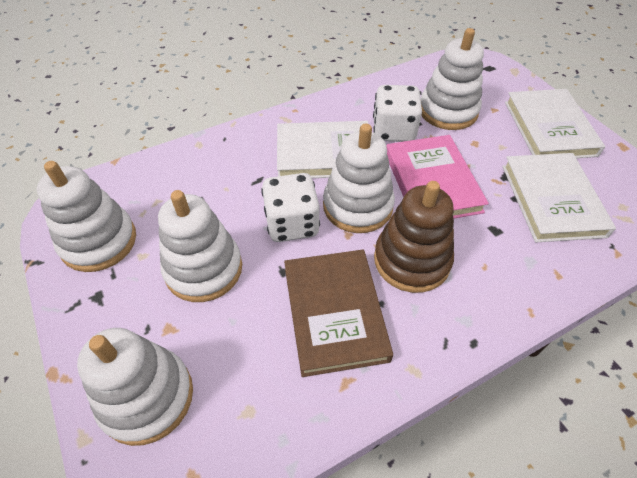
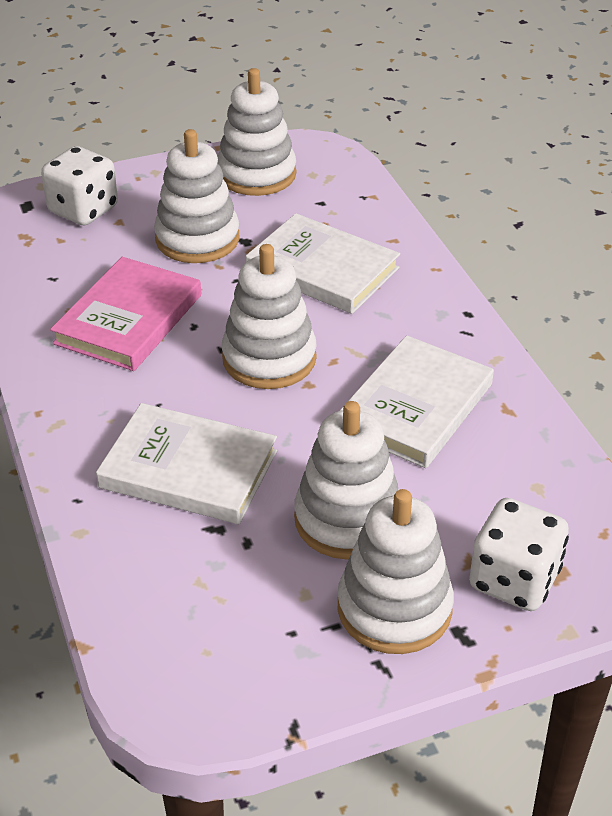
brown book: 1 -> 0
brown stacking toy: 1 -> 0

